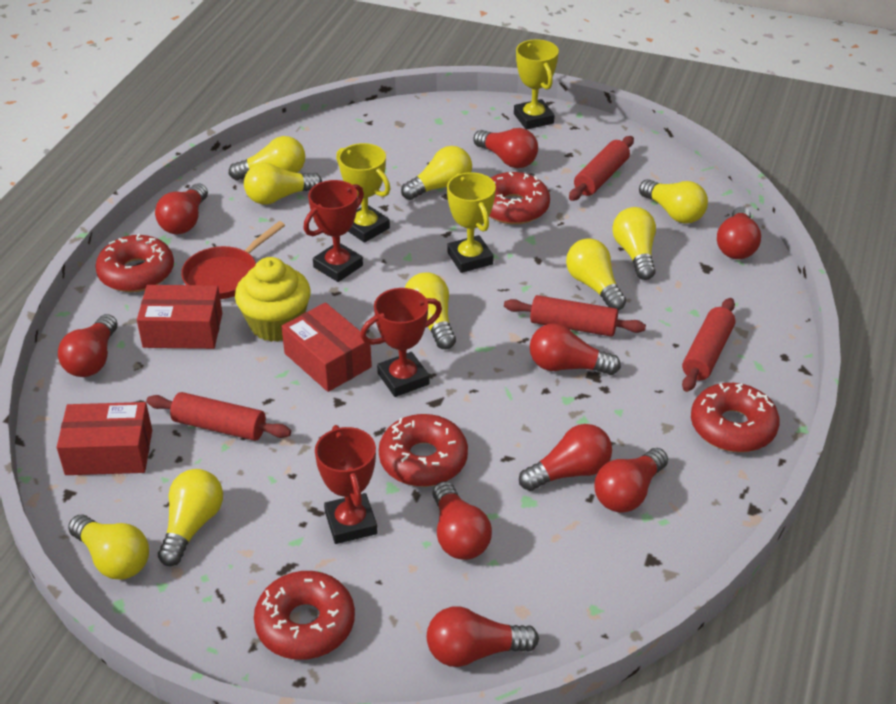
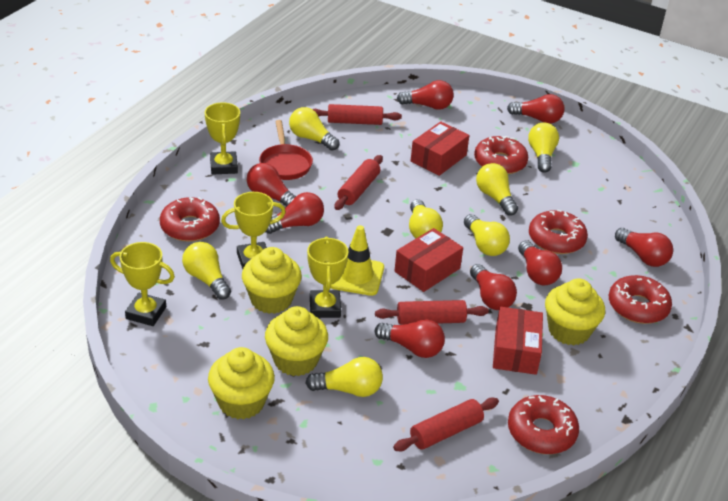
red light bulb: 9 -> 8
red trophy: 3 -> 0
yellow cupcake: 1 -> 4
yellow light bulb: 9 -> 7
yellow traffic cone: 0 -> 1
yellow trophy: 3 -> 4

